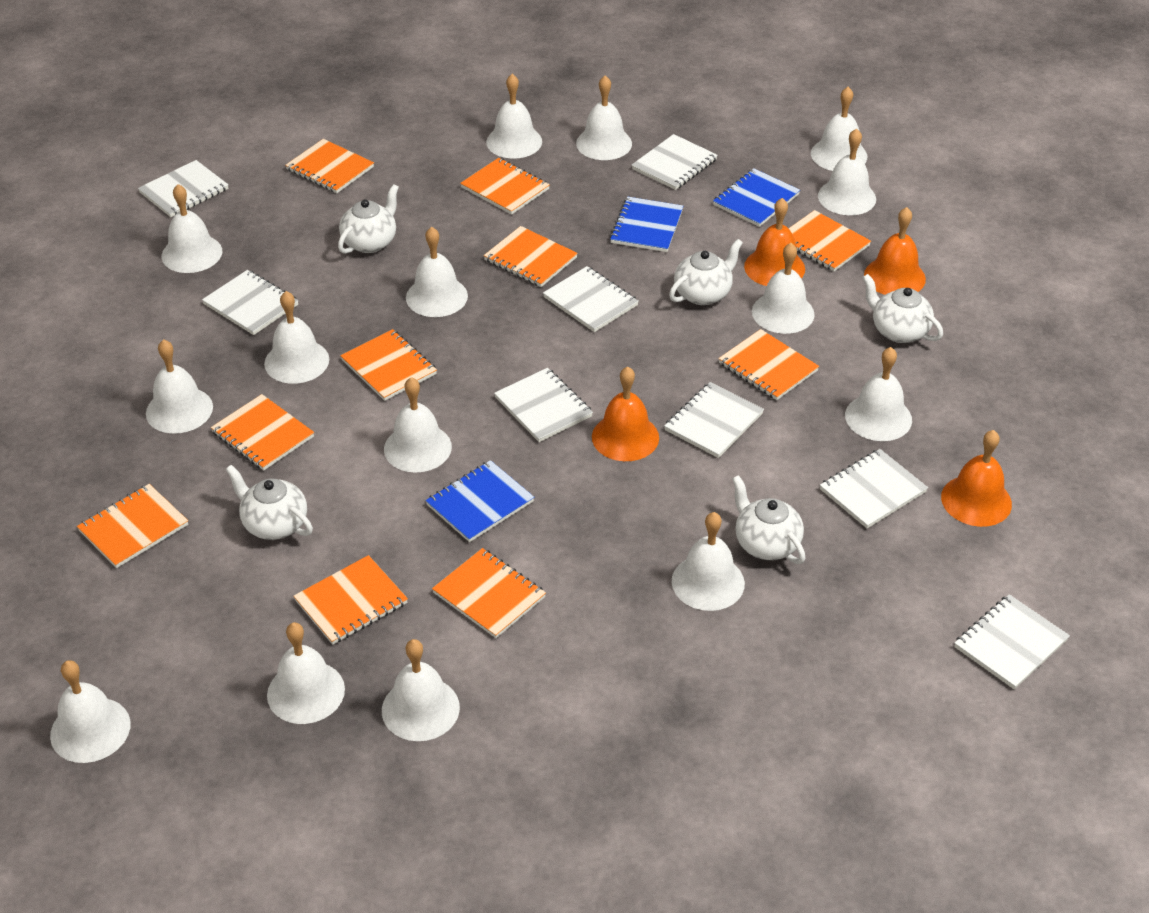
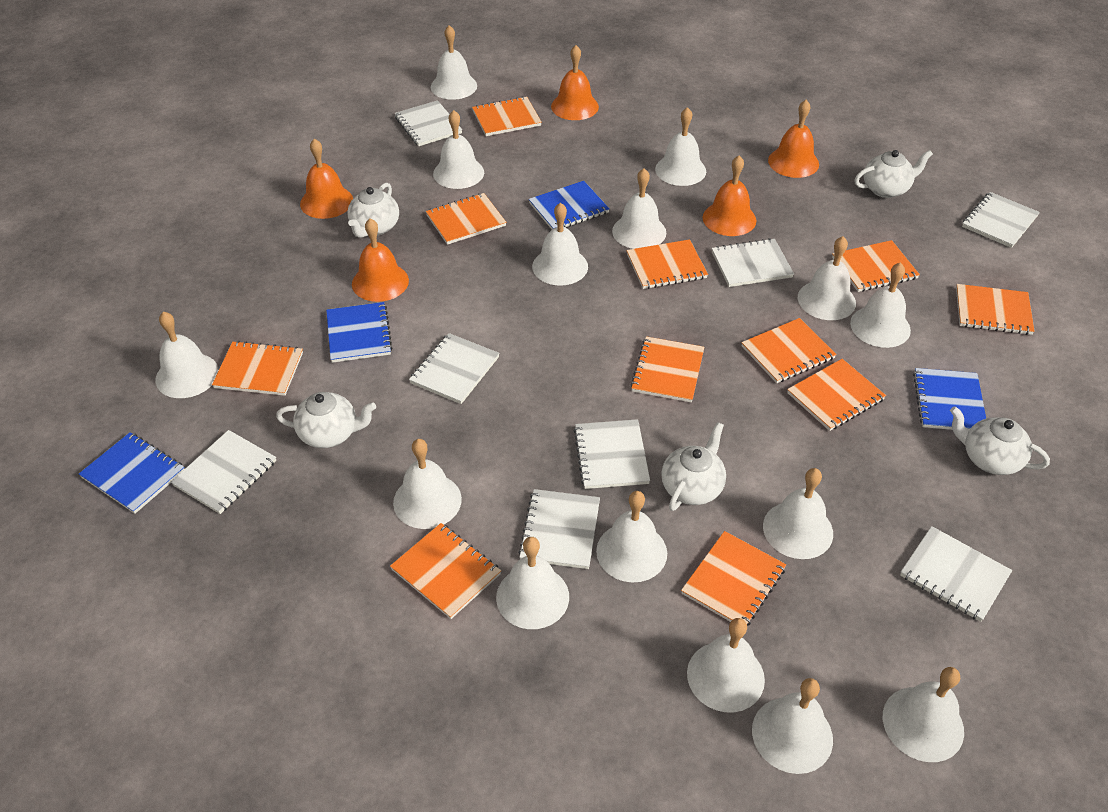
blue notebook: 3 -> 4
orange bell: 4 -> 5
orange notebook: 10 -> 11

